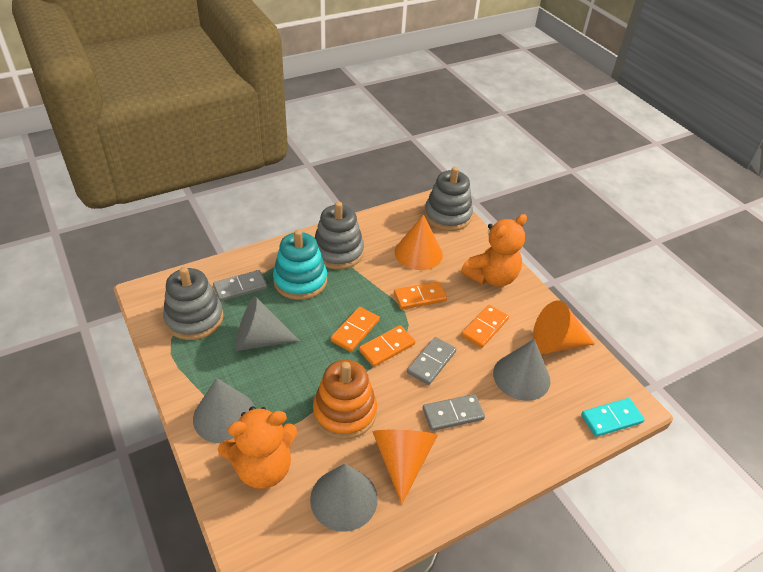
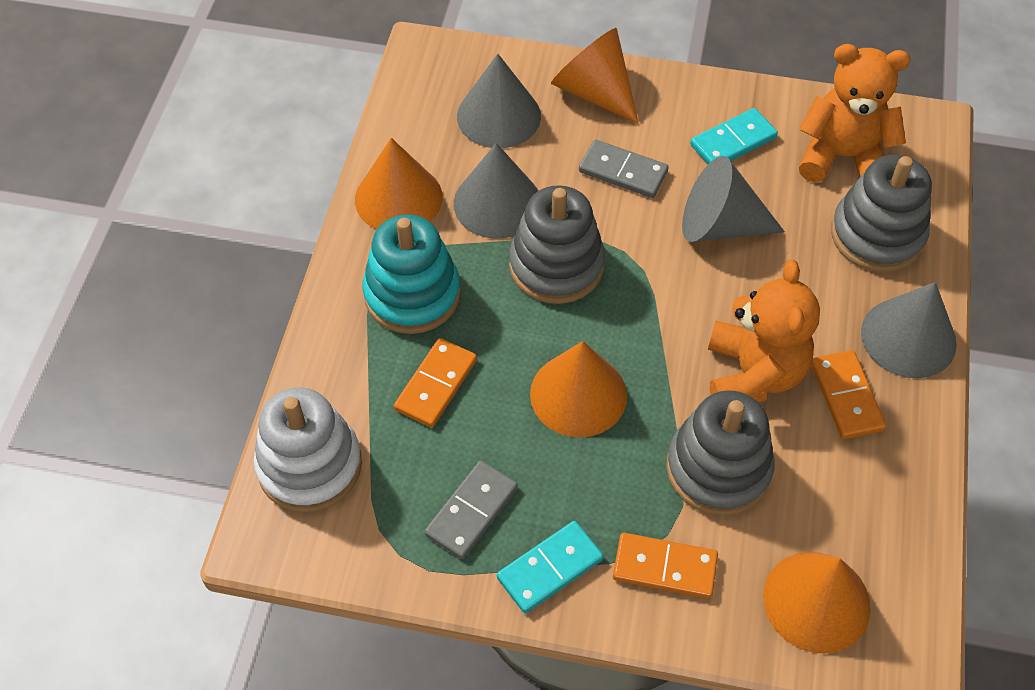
grey domino: 3 -> 2
orange cone: 3 -> 4
orange domino: 4 -> 3
orange stacking toy: 1 -> 0
turquoise domino: 1 -> 2
white stacking toy: 0 -> 1

